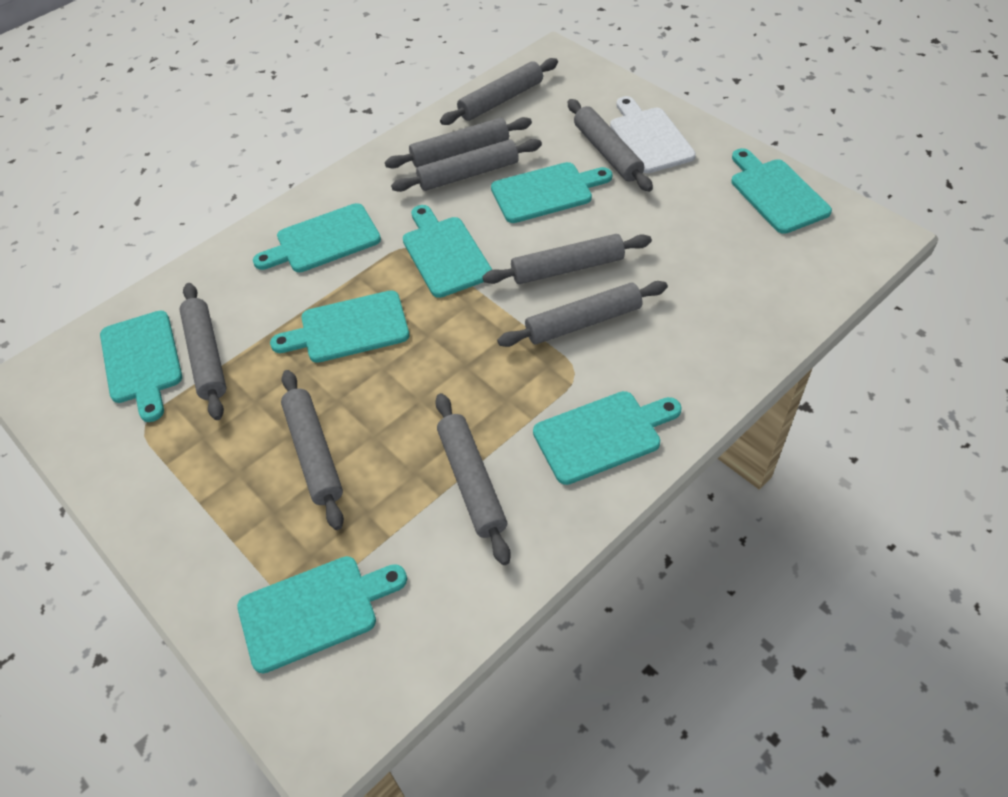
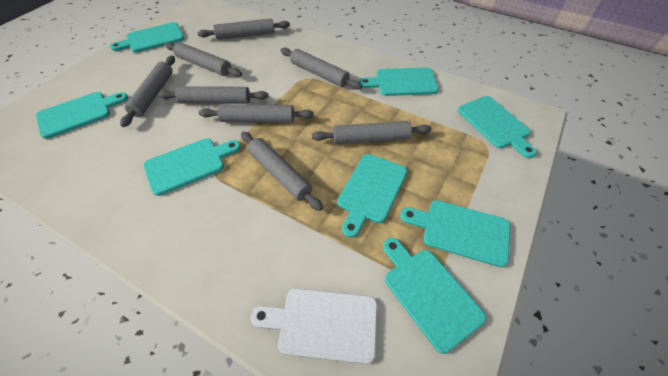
grey rolling pin: 9 -> 8

